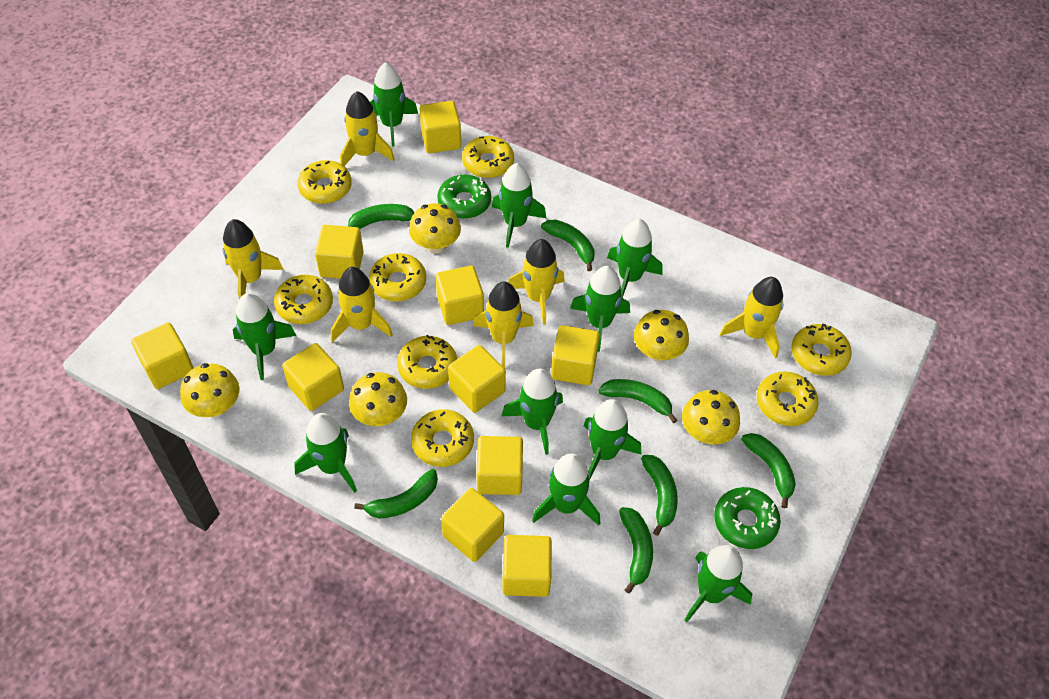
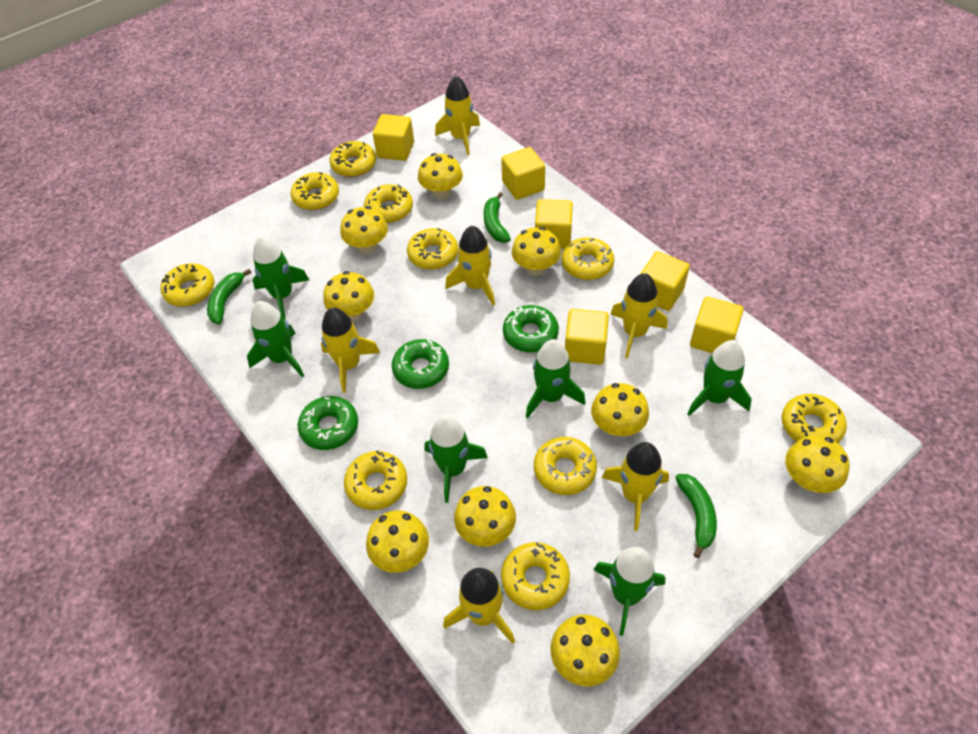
green banana: 7 -> 3
green donut: 2 -> 3
green rocket: 10 -> 6
yellow cube: 10 -> 6
yellow donut: 8 -> 10
yellow mushroom: 5 -> 9

